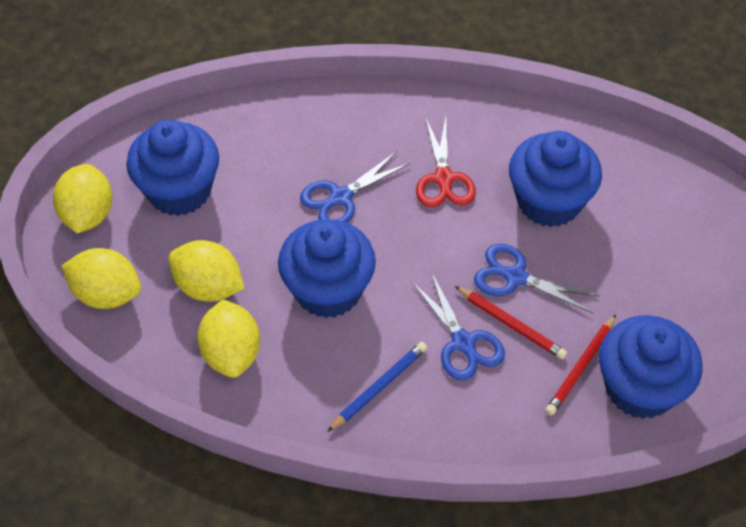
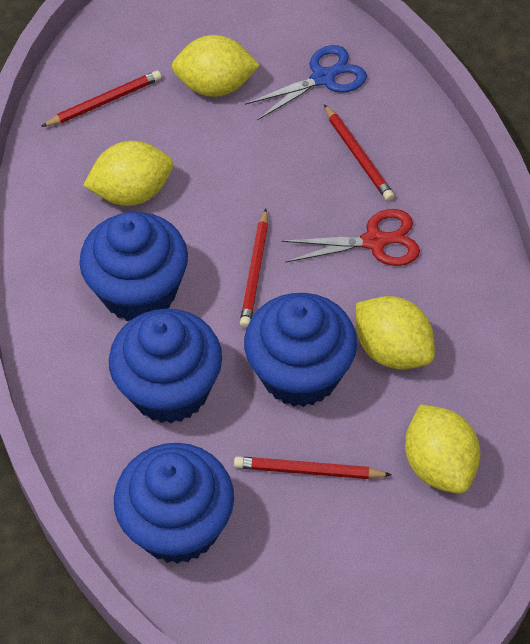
blue pencil: 1 -> 0
blue scissors: 3 -> 1
red pencil: 2 -> 4

